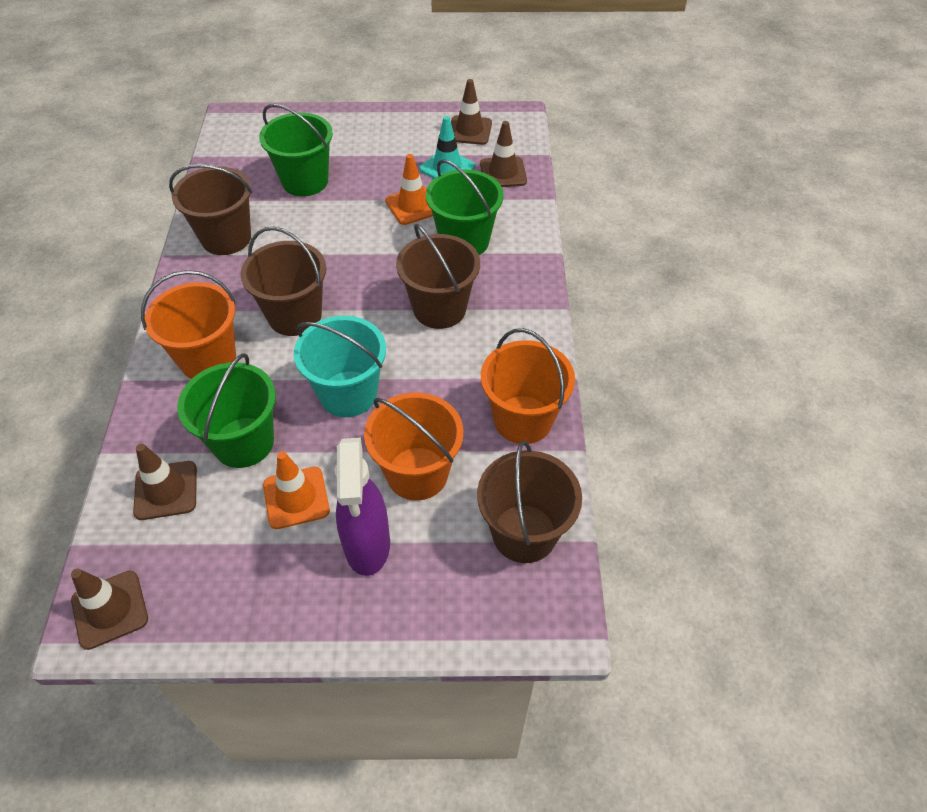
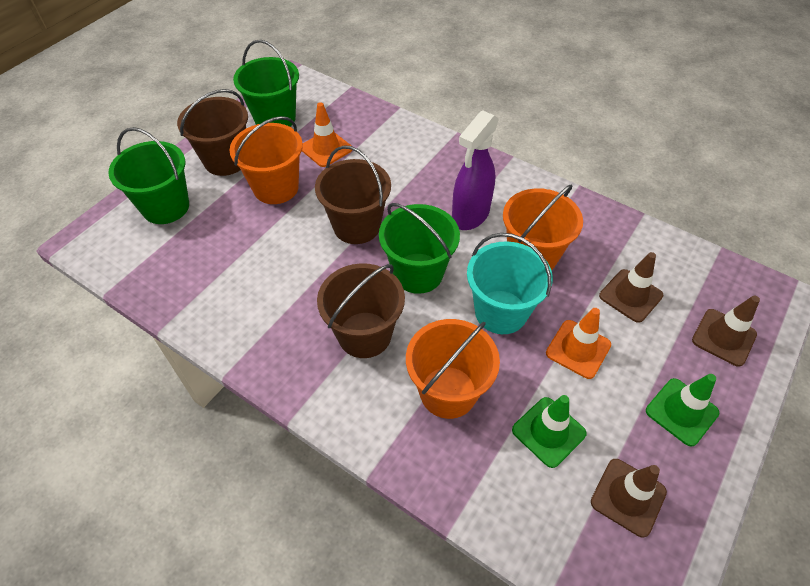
brown bucket: 4 -> 3
brown traffic cone: 4 -> 3
green traffic cone: 0 -> 2
turquoise traffic cone: 1 -> 0

